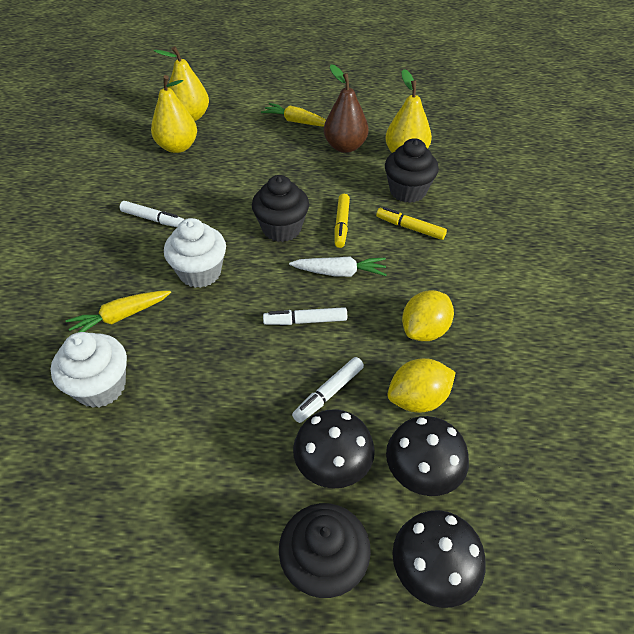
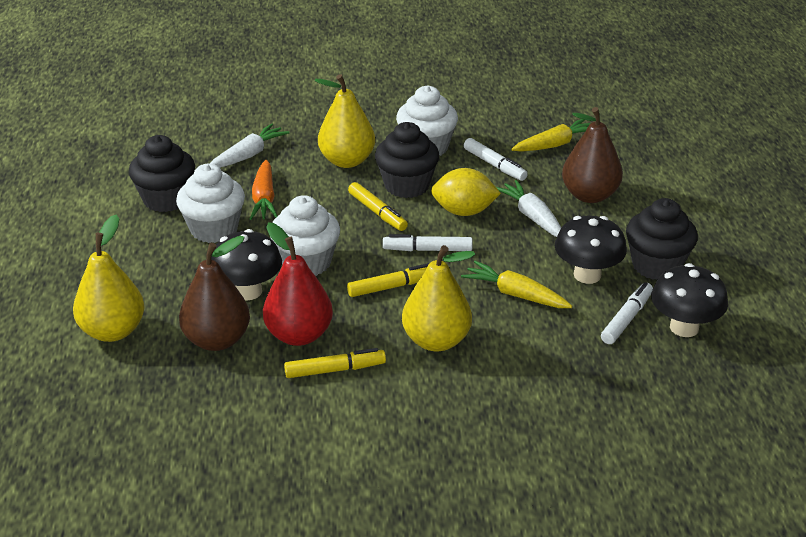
brown pear: 1 -> 2
orange carrot: 0 -> 1
red pear: 0 -> 1
white carrot: 1 -> 2
white cupcake: 2 -> 3
yellow lemon: 2 -> 1
yellow marker: 2 -> 3

